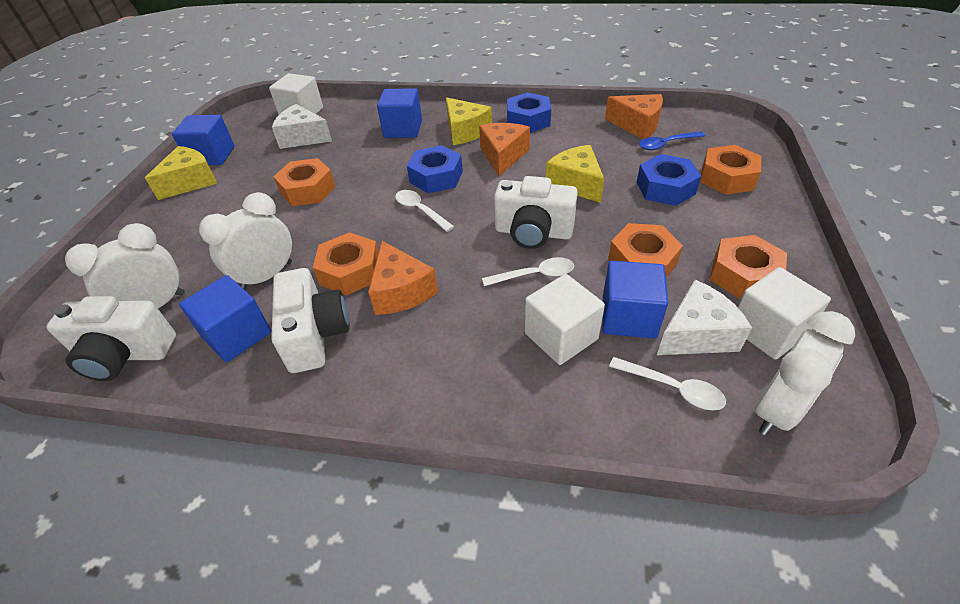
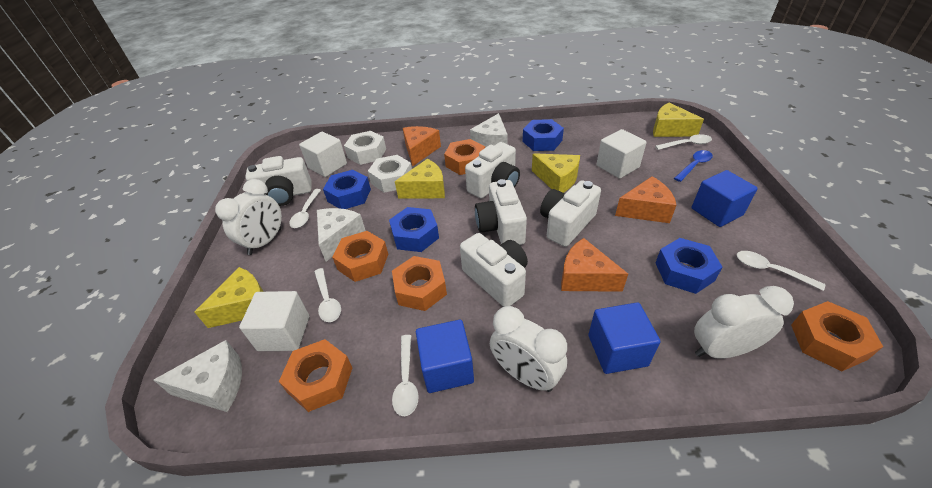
blue cube: 4 -> 3
blue nut: 3 -> 4
white camera: 3 -> 5
white cheese: 2 -> 3
white nut: 0 -> 2
white spoon: 3 -> 5
yellow cheese: 3 -> 4

